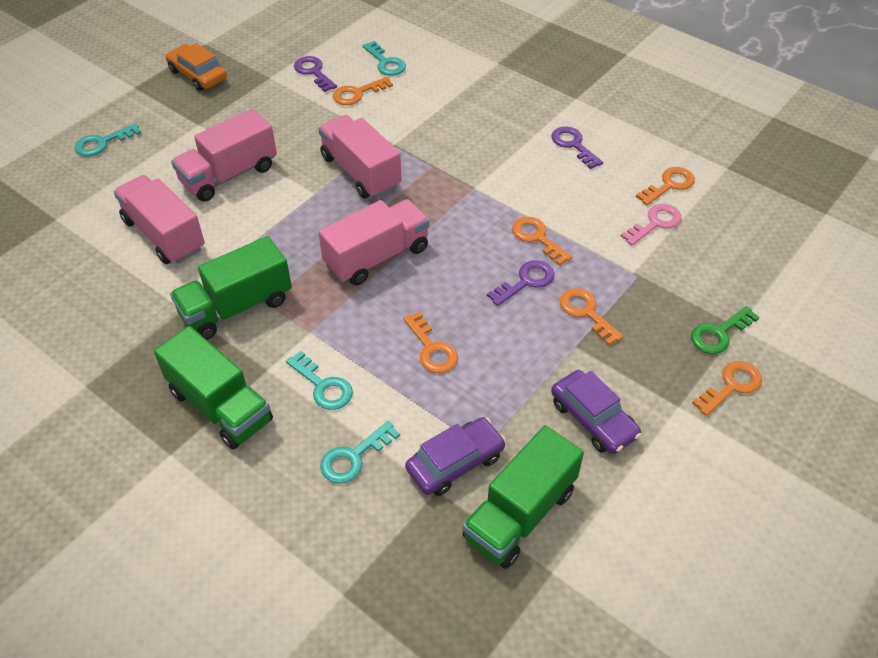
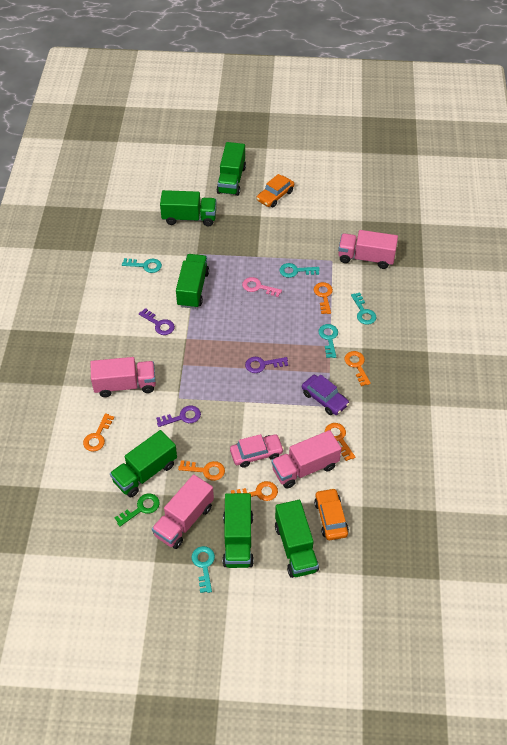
green truck: 3 -> 6
orange car: 1 -> 2
pink car: 0 -> 1
purple car: 2 -> 1
turquoise key: 4 -> 5

